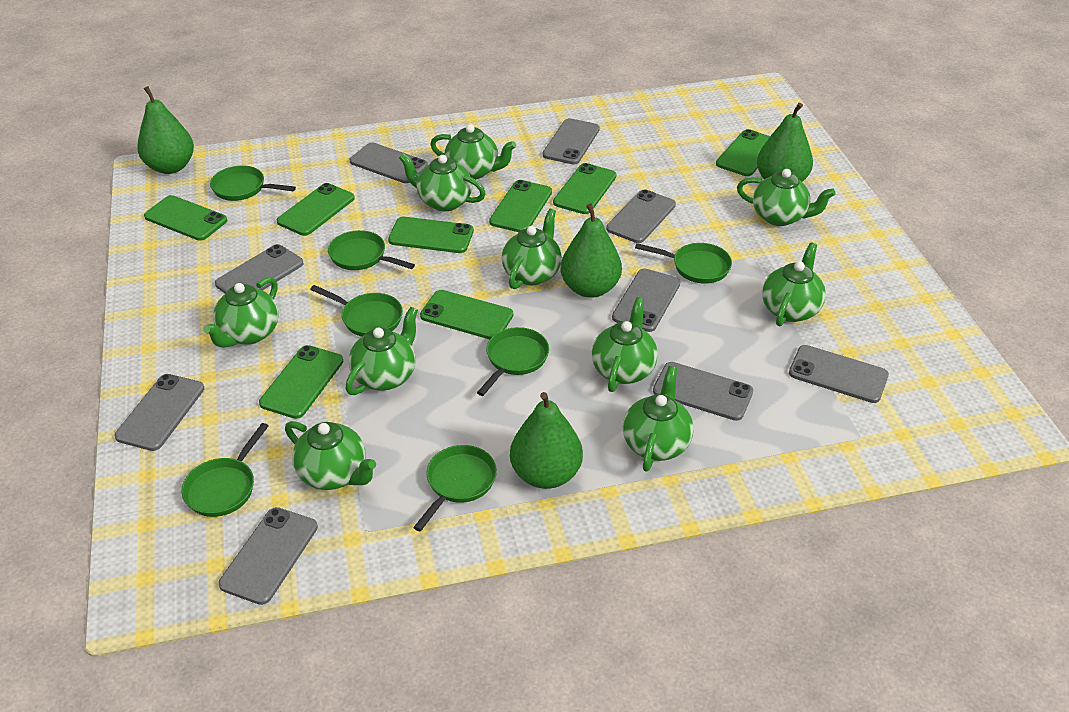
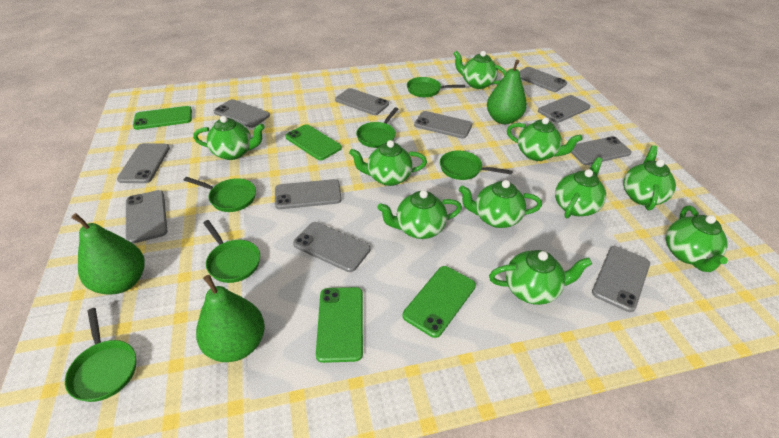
green pan: 7 -> 6
green pear: 4 -> 3
green phone: 8 -> 4
grey phone: 9 -> 11

